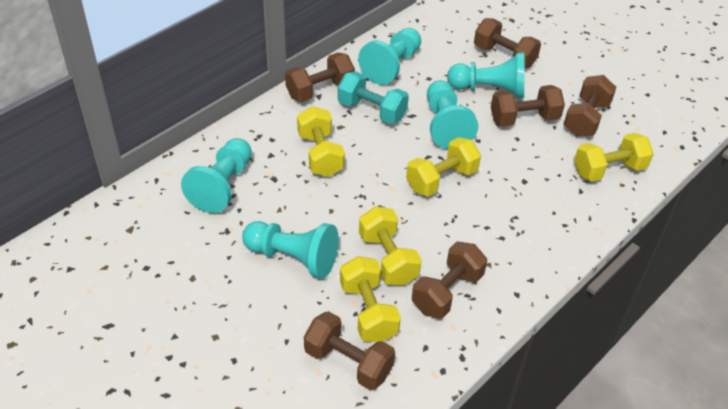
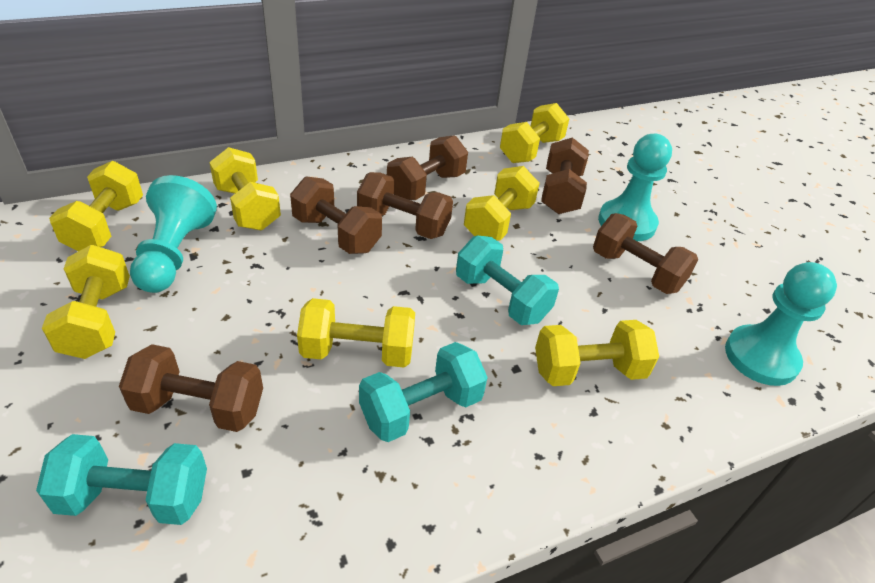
turquoise dumbbell: 1 -> 3
turquoise pawn: 5 -> 3
yellow dumbbell: 5 -> 7

